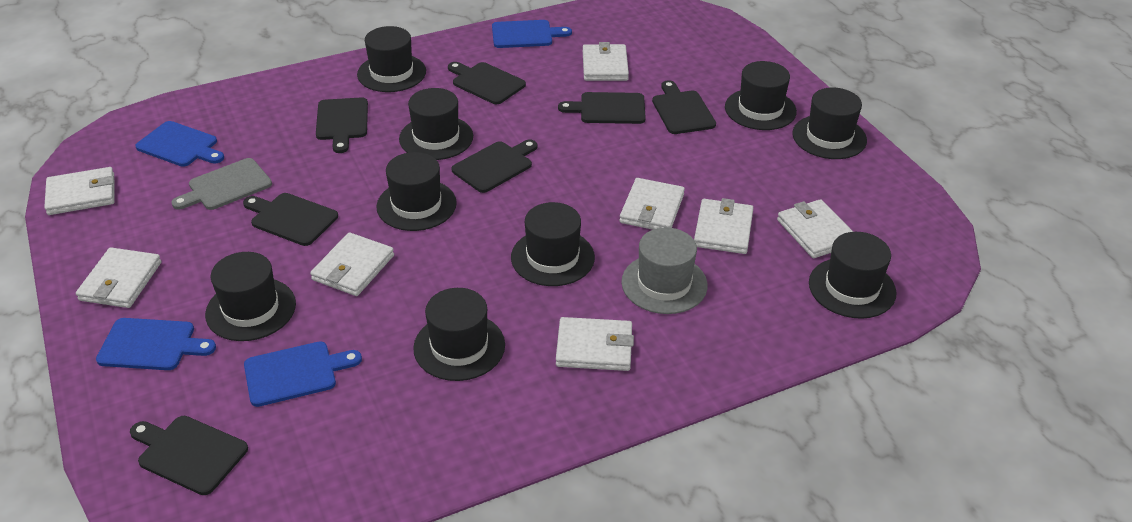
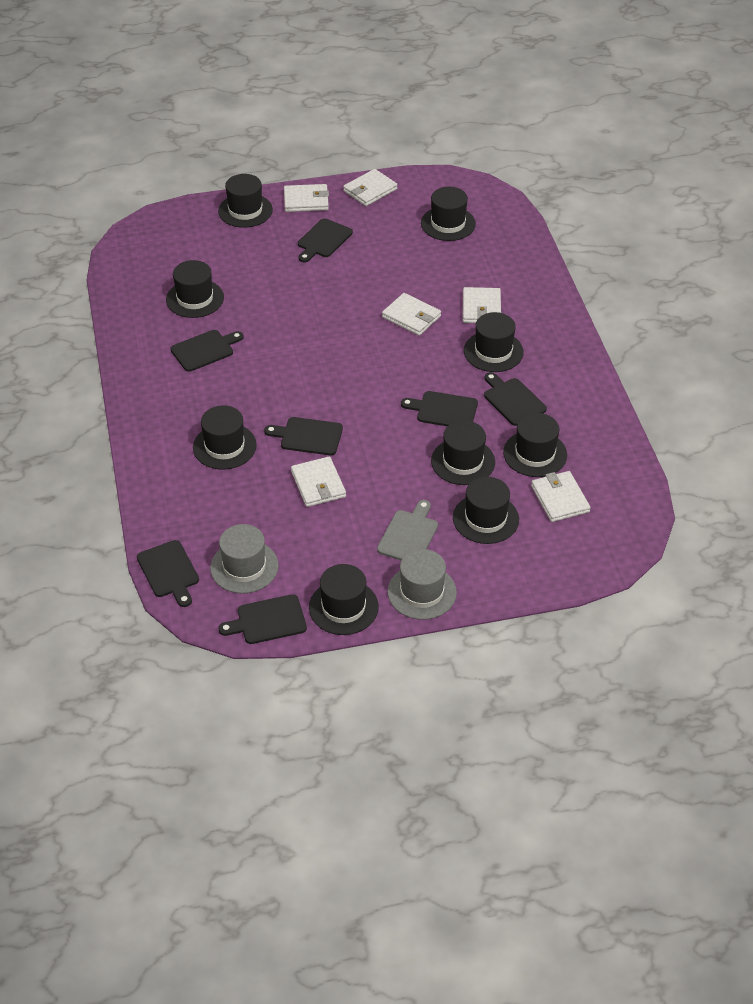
blue cutting board: 4 -> 0
grey hat: 1 -> 2
white wallet: 8 -> 6

